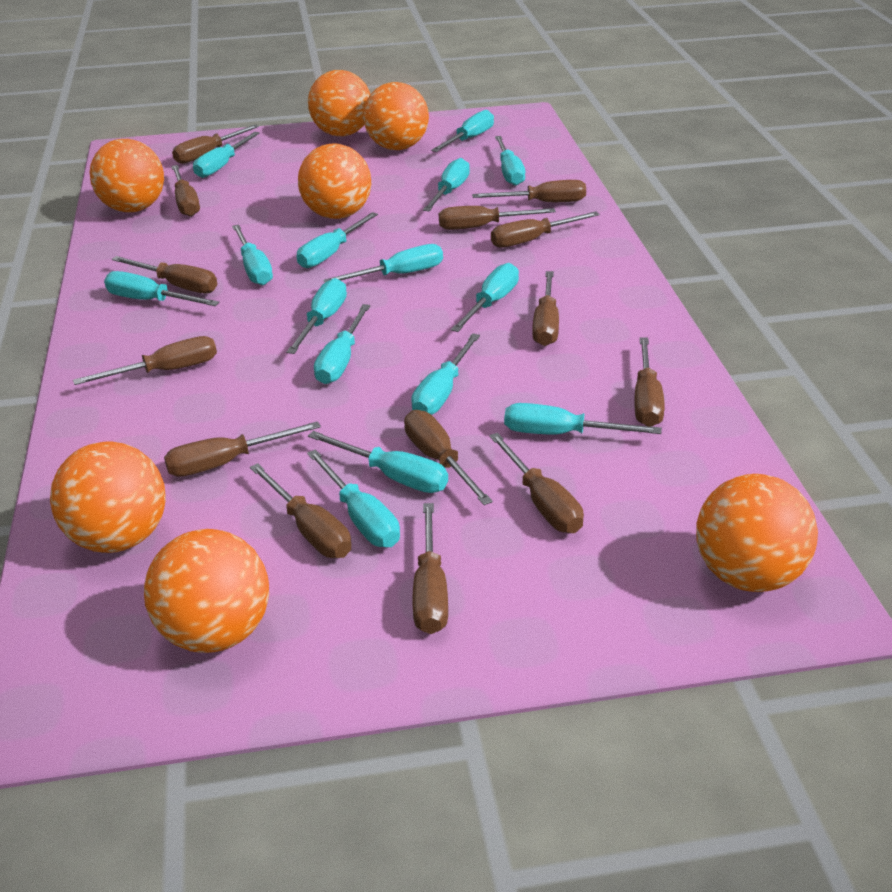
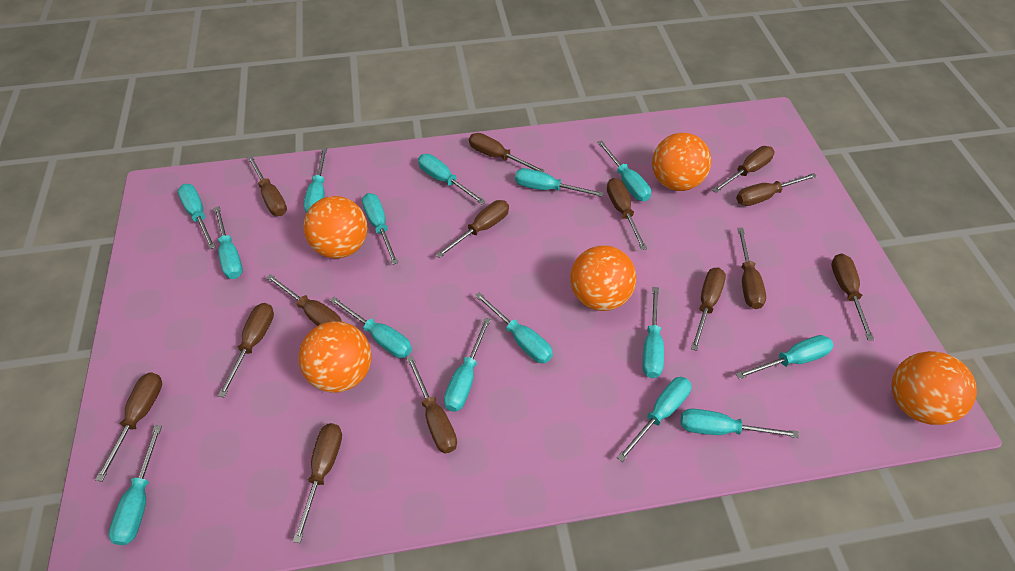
orange ball: 7 -> 5

